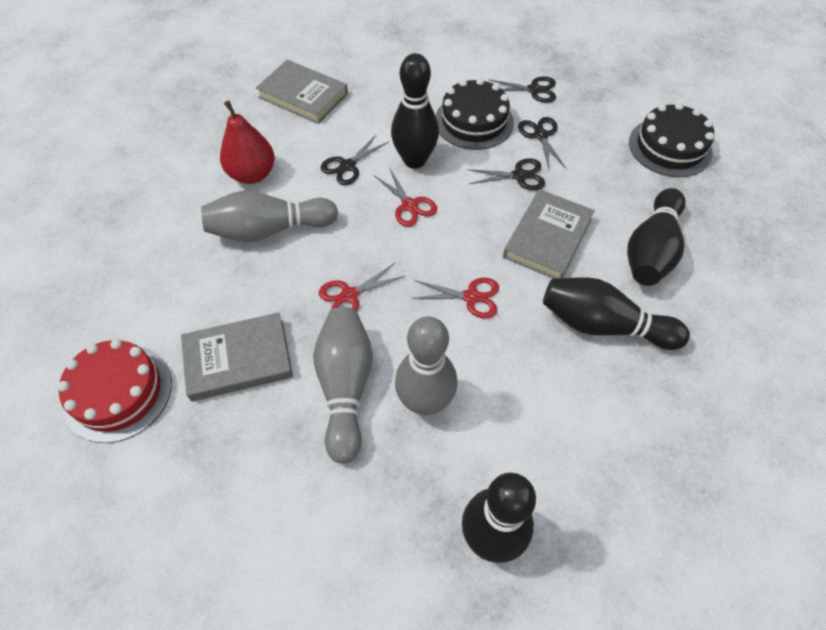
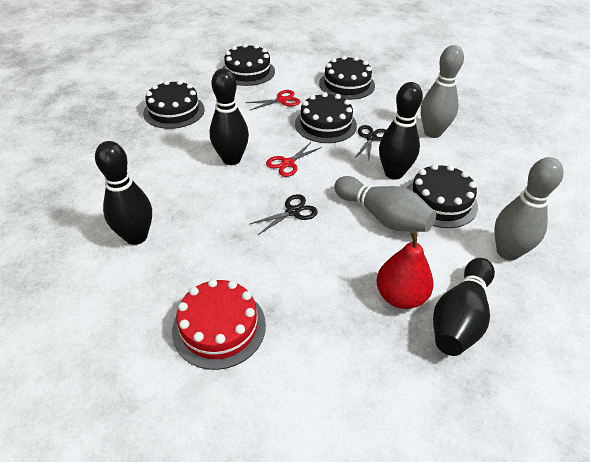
black cake: 2 -> 5
black scissors: 4 -> 2
grey book: 3 -> 0
red scissors: 3 -> 2

